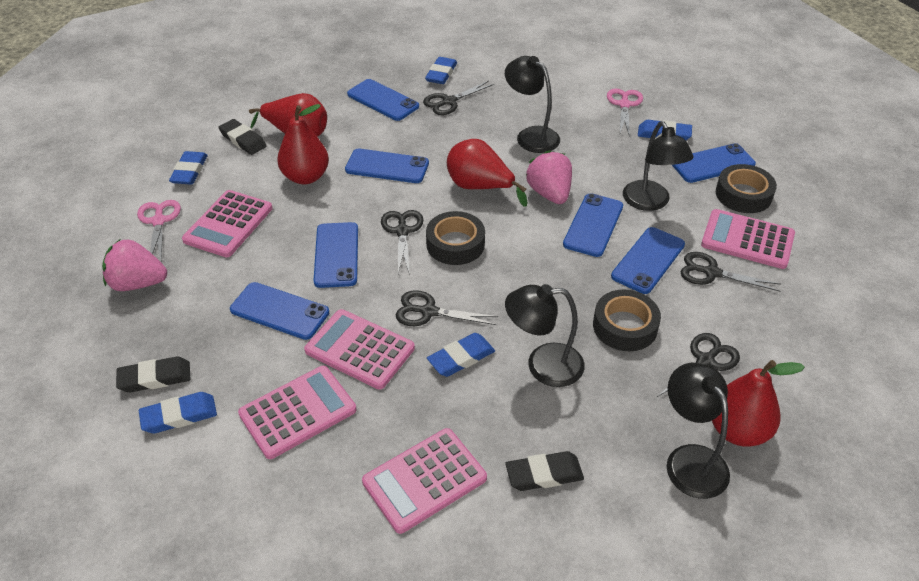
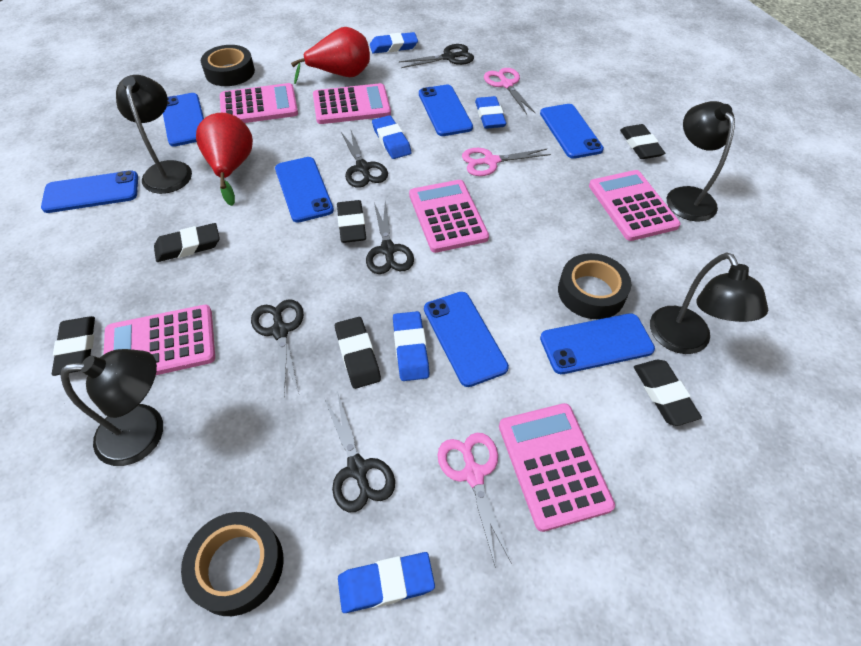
black eraser: 3 -> 6
pink calculator: 5 -> 6
pink scissors: 2 -> 3
pink strawberry: 2 -> 0
red pear: 4 -> 2

